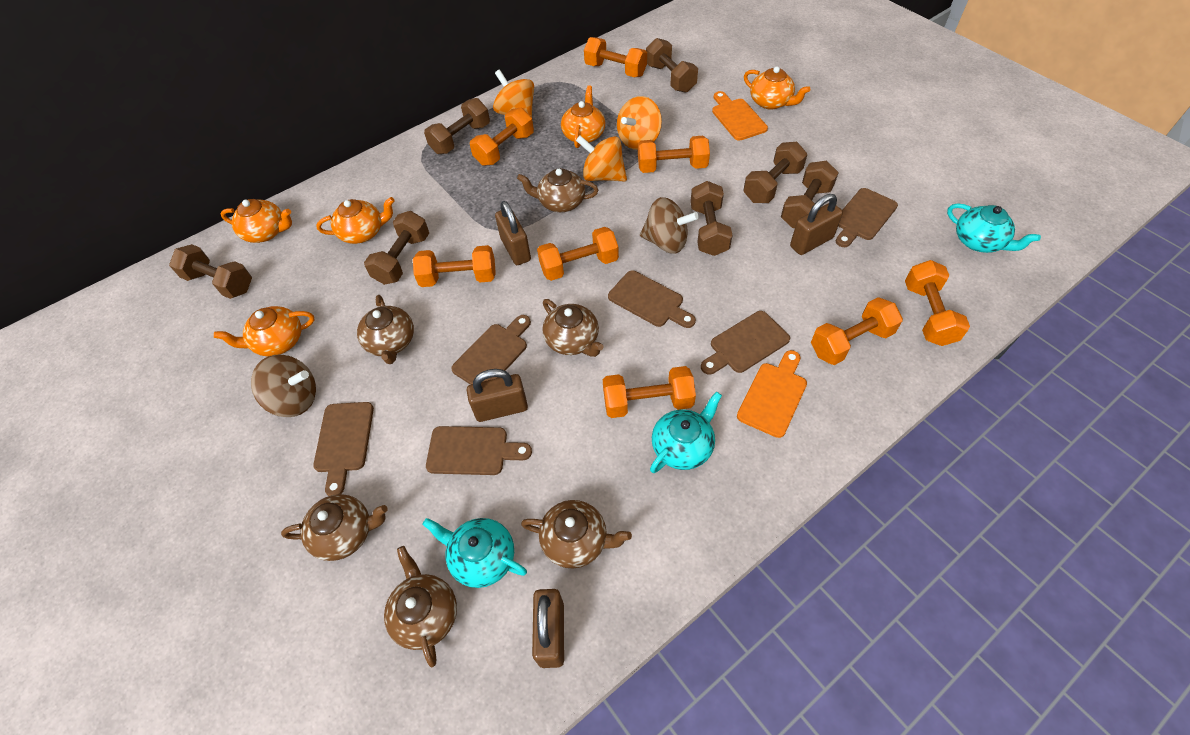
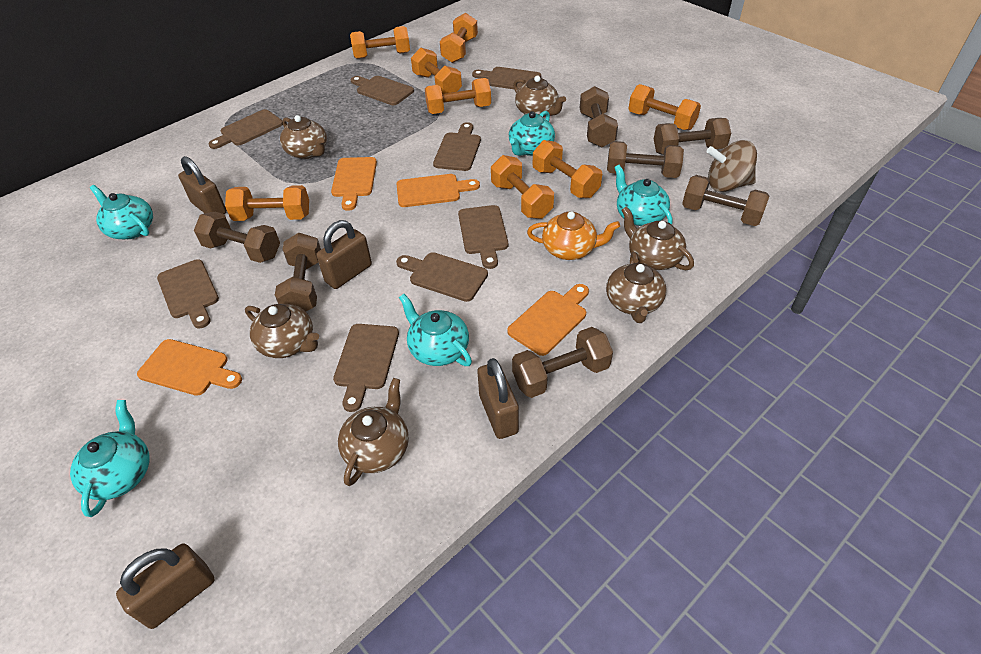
brown cutting board: 6 -> 8
brown spinning top: 2 -> 1
orange cutting board: 2 -> 4
orange spinning top: 3 -> 0
orange teapot: 5 -> 1
turquoise teapot: 3 -> 5

